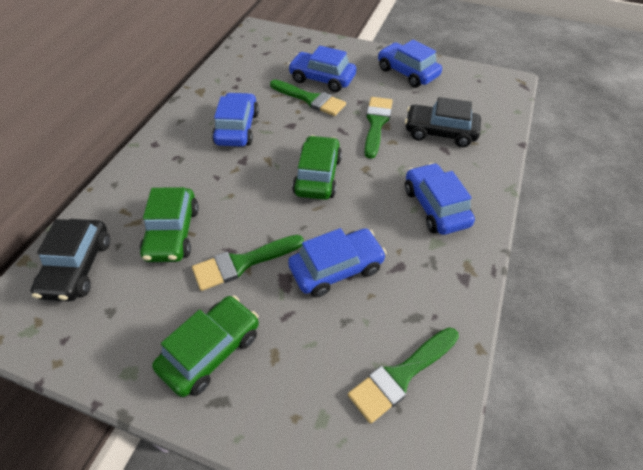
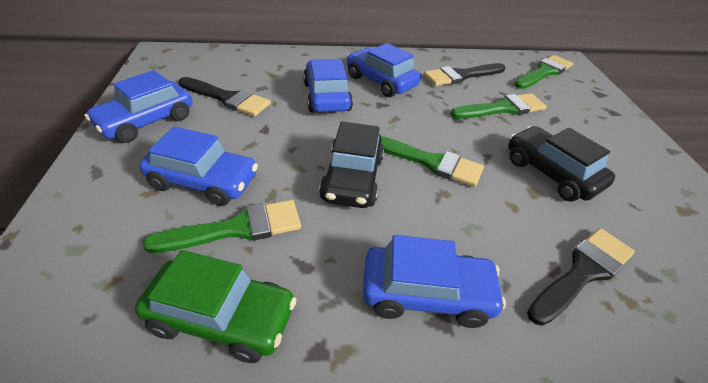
black brush: 0 -> 3
green car: 3 -> 1

